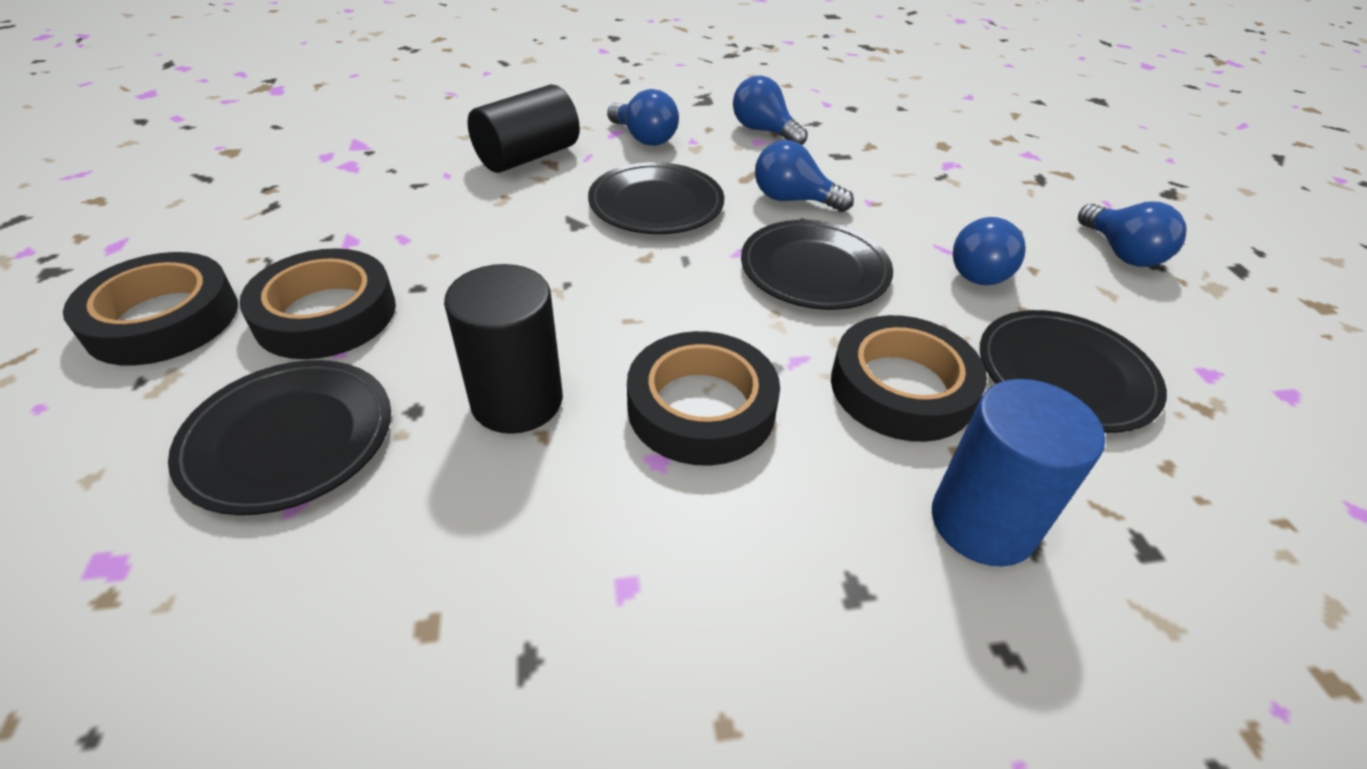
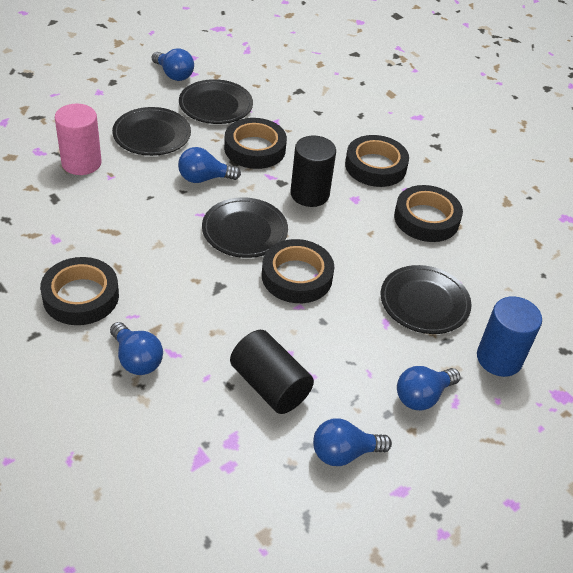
black tape: 4 -> 5
pink cylinder: 0 -> 1

